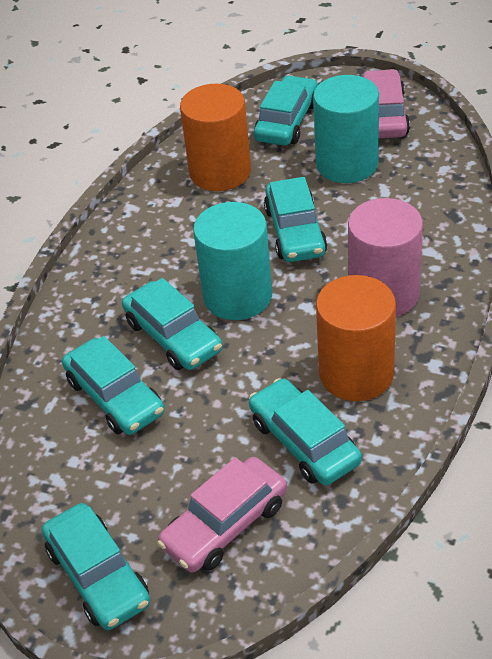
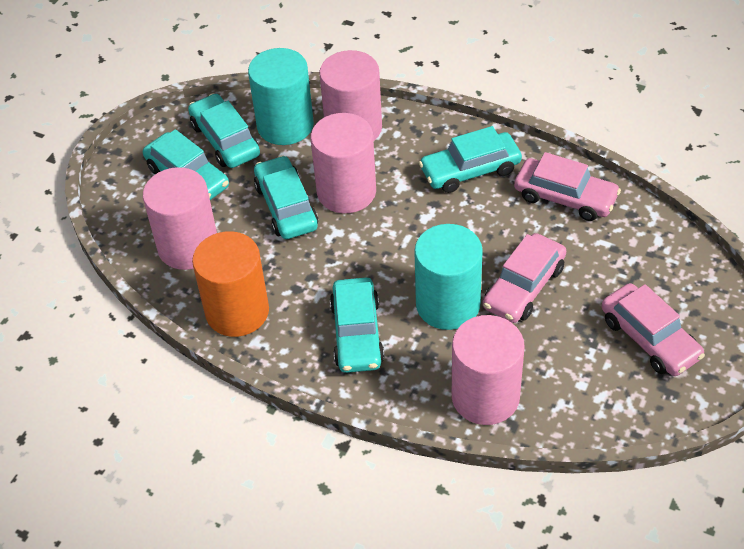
orange cylinder: 2 -> 1
pink car: 2 -> 3
pink cylinder: 1 -> 4
turquoise car: 6 -> 5

